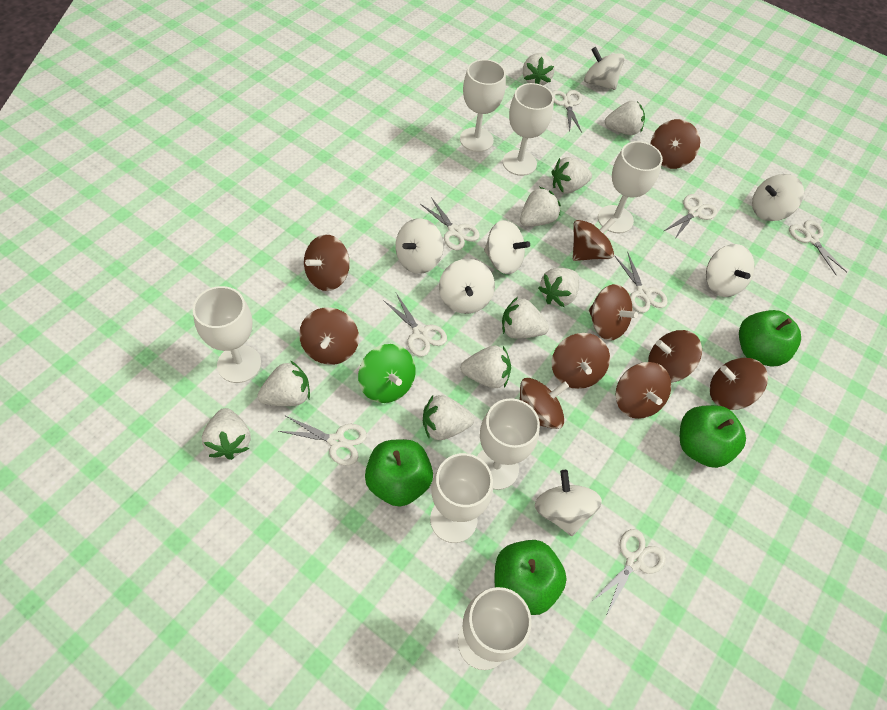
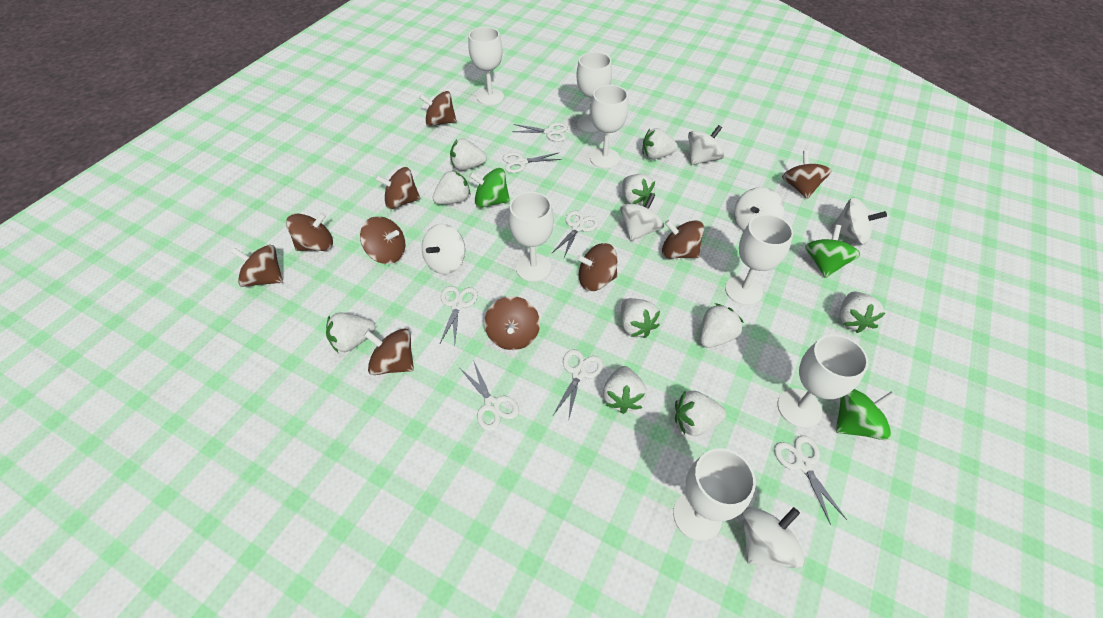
green apple: 4 -> 0
green spinning top: 1 -> 3
white scissors: 8 -> 7
white spinning top: 7 -> 6

